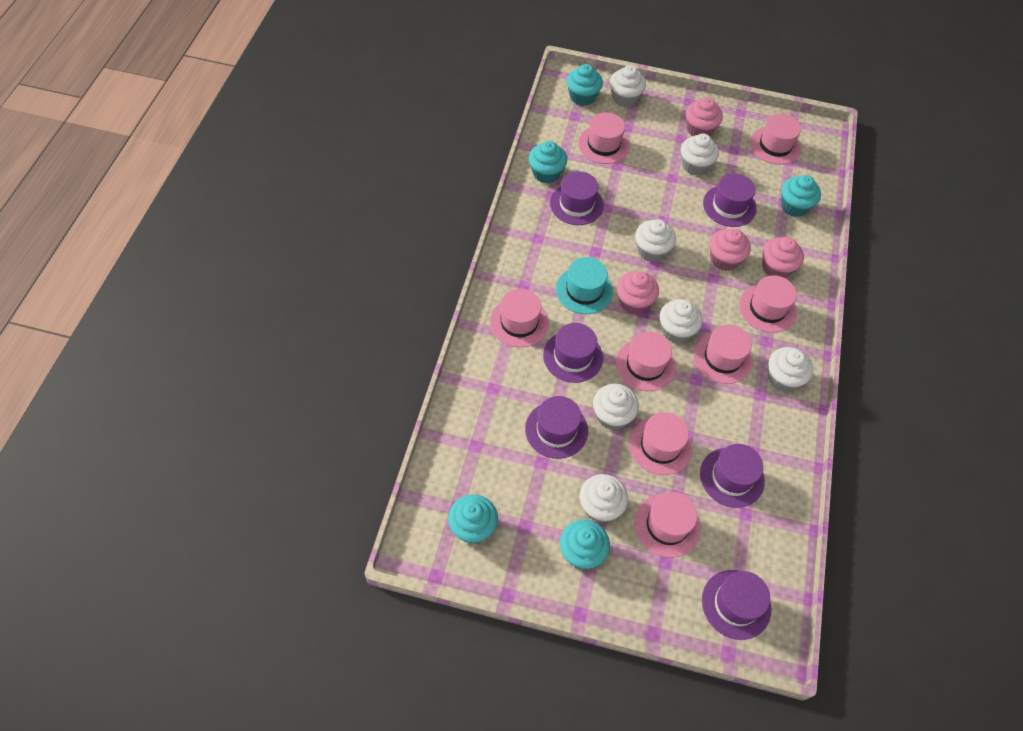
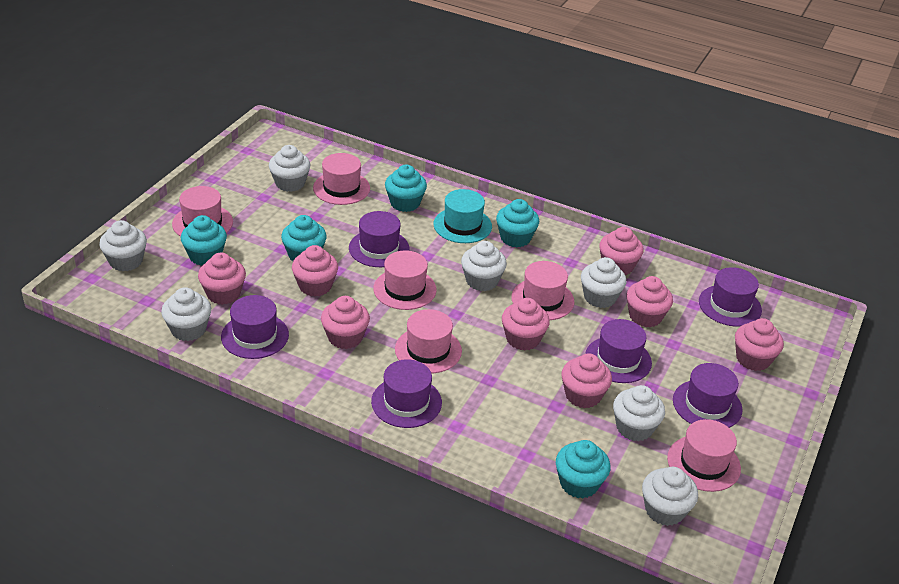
pink cupcake: 4 -> 8
pink hat: 8 -> 6

